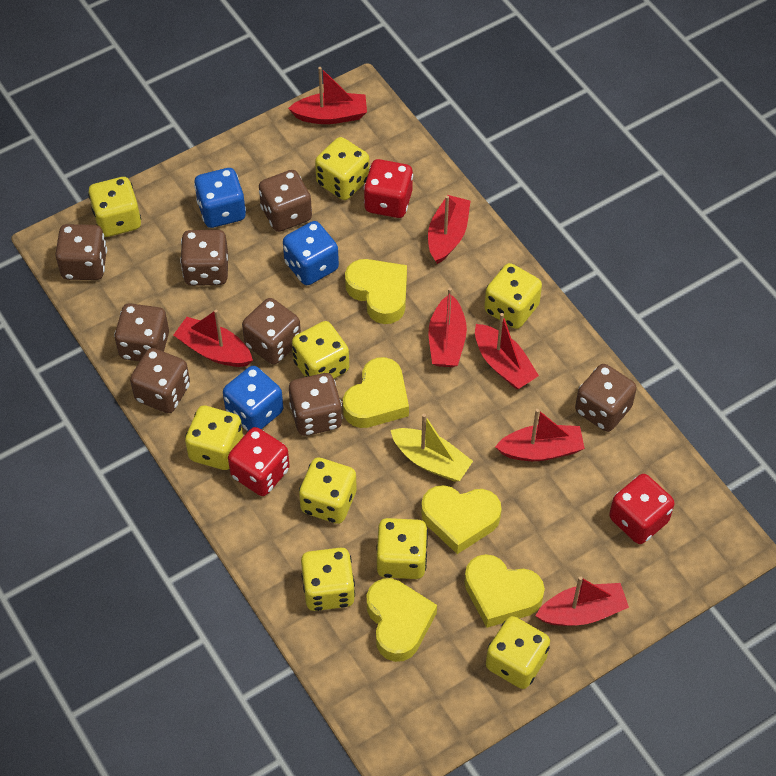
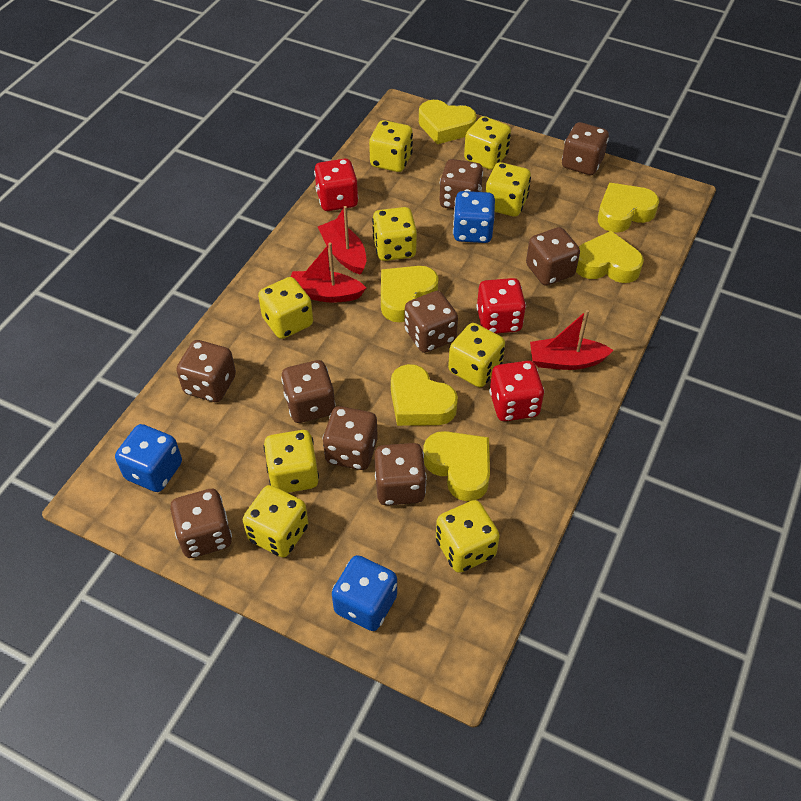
brown dice: 8 -> 9
red boat: 7 -> 3
yellow boat: 1 -> 0
yellow heart: 5 -> 6

